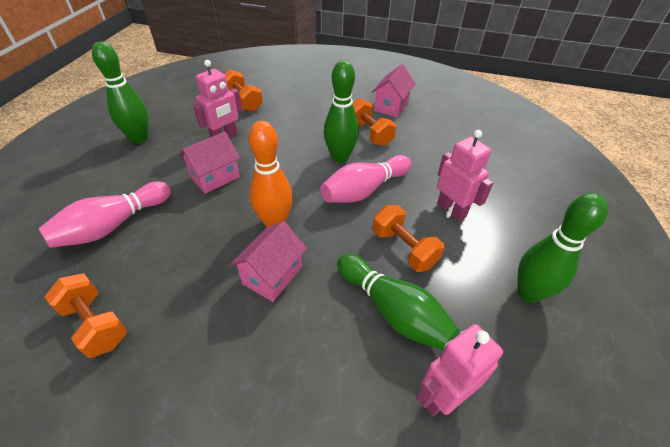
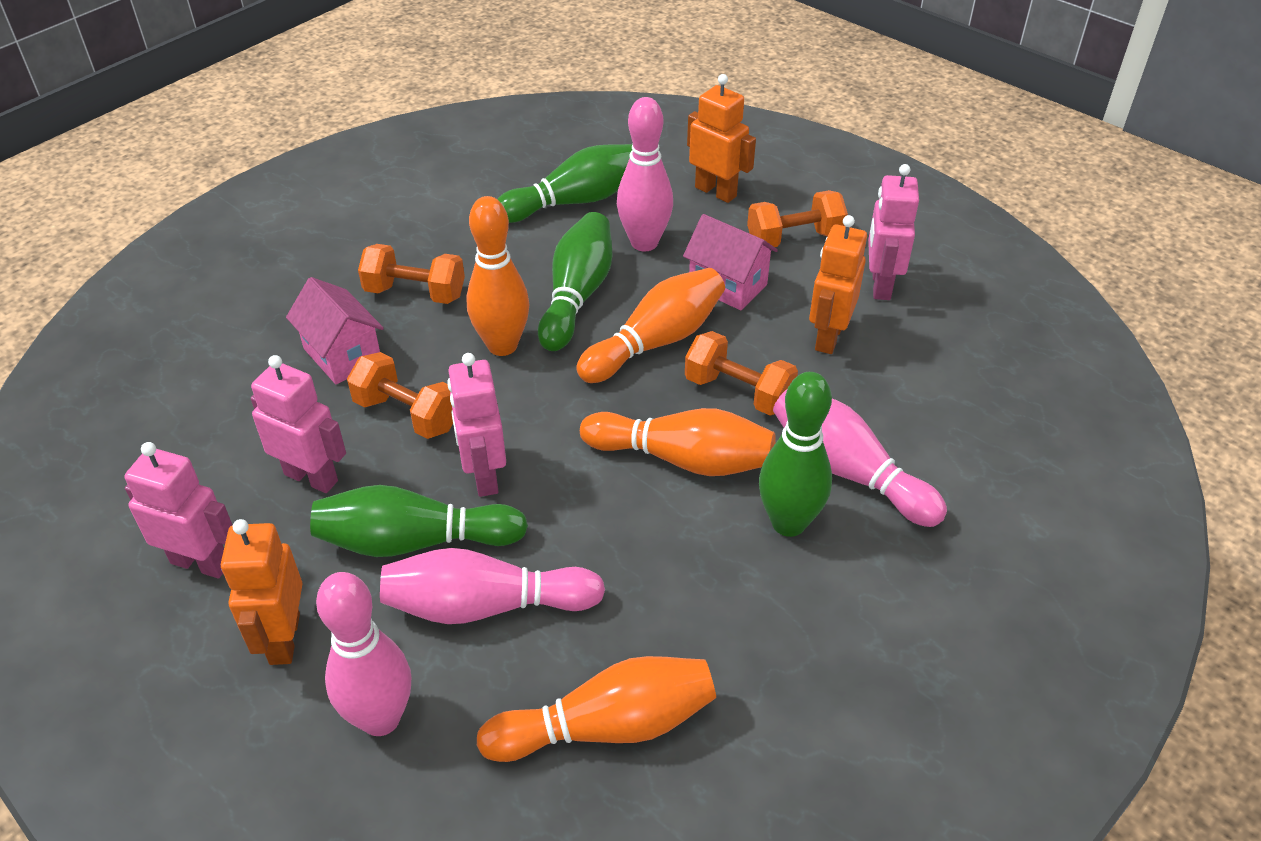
orange bowling pin: 1 -> 4
orange robot: 0 -> 3
pink bowling pin: 2 -> 4
pink house: 3 -> 2
pink robot: 3 -> 4

